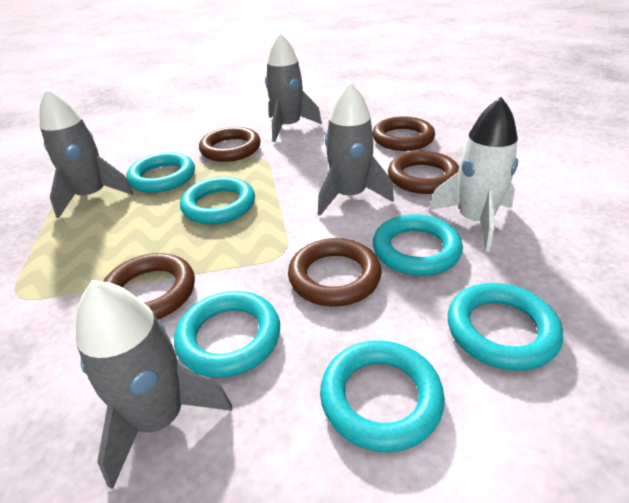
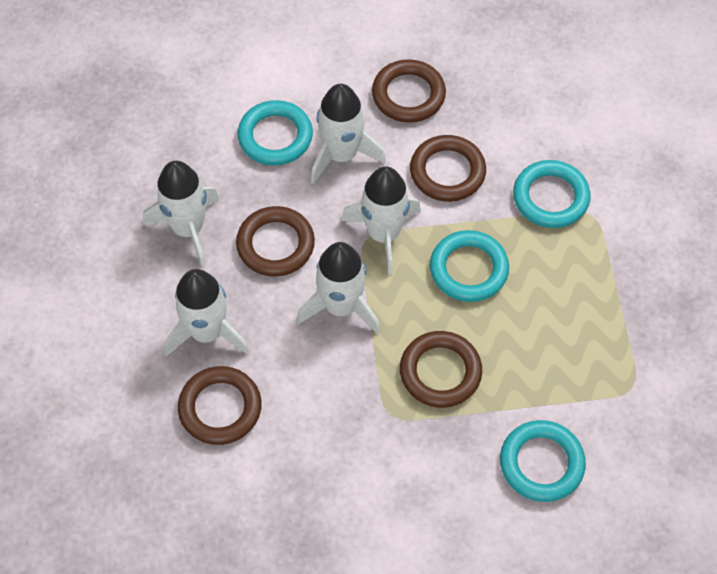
grey rocket: 4 -> 0
turquoise ring: 6 -> 4
white rocket: 1 -> 5

